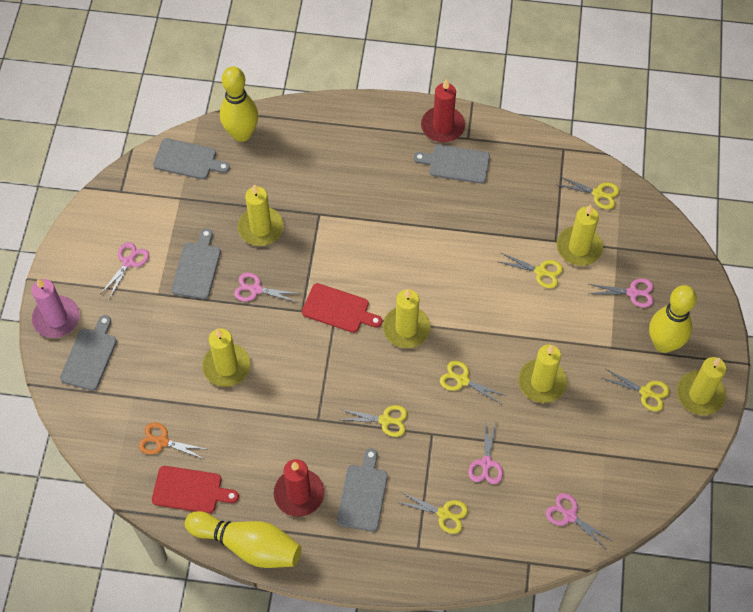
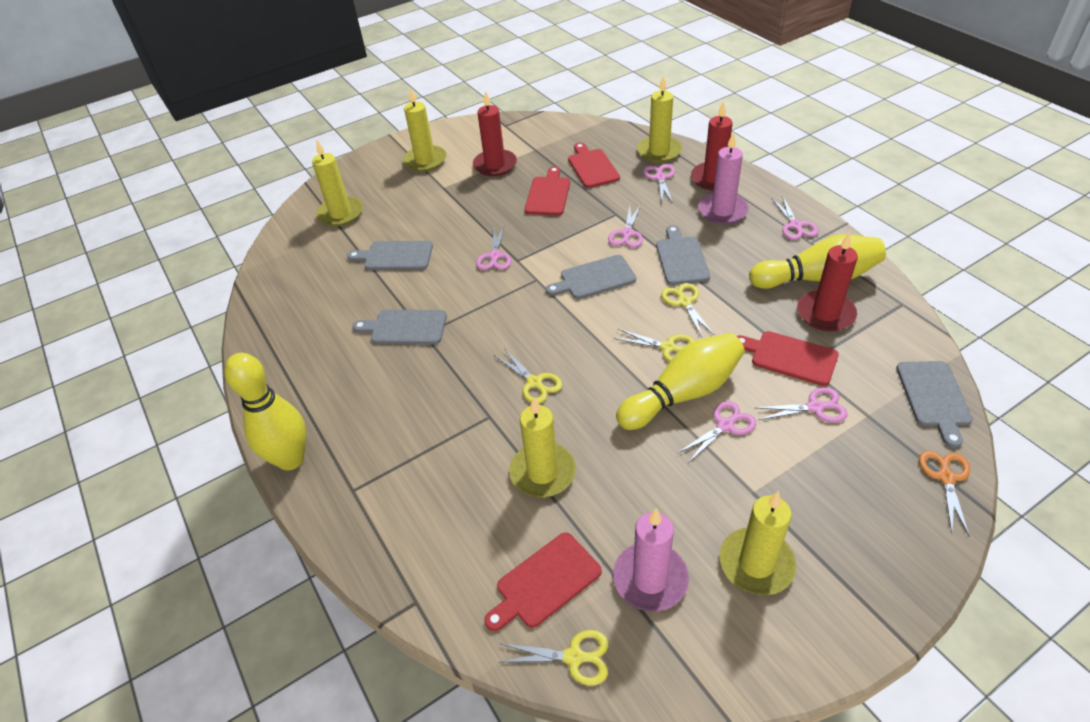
pink candle: 1 -> 2
pink scissors: 5 -> 6
red candle: 2 -> 3
red cutting board: 2 -> 4
yellow candle: 6 -> 5
yellow scissors: 6 -> 4

